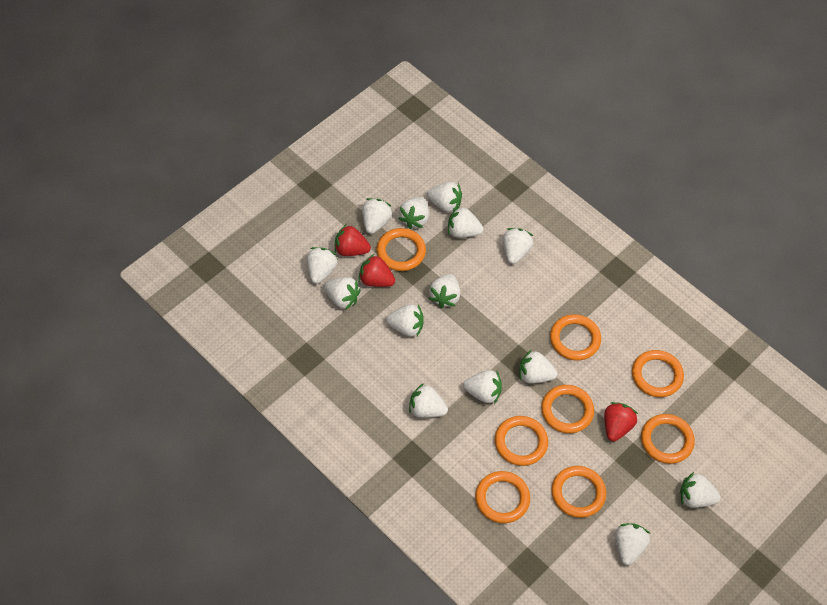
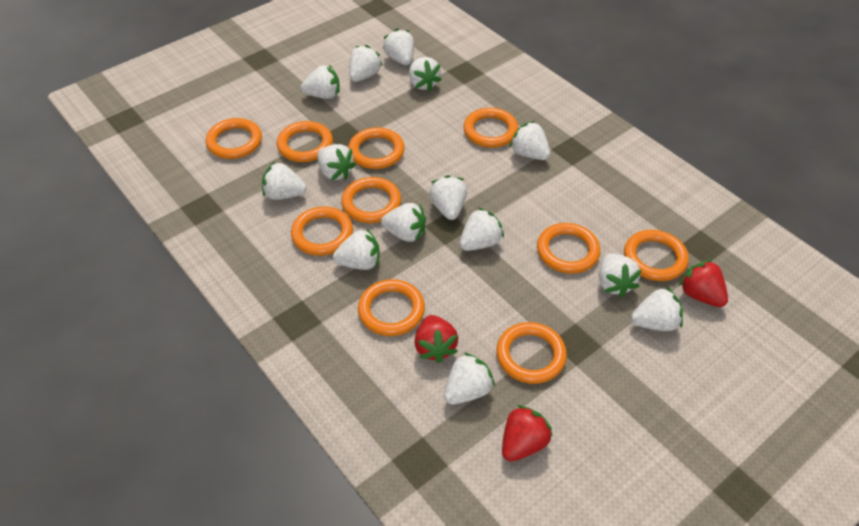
orange ring: 8 -> 10

